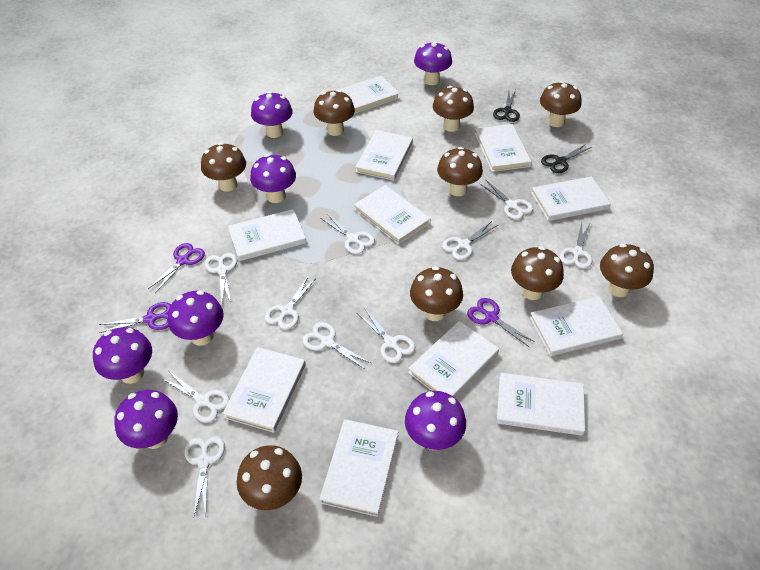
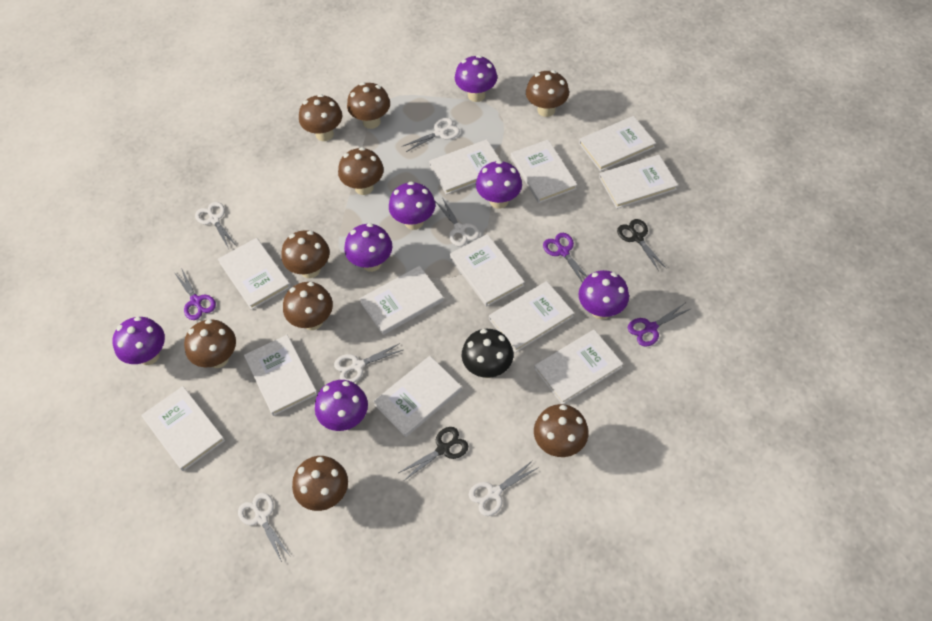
black mushroom: 0 -> 1
white book: 11 -> 12
white scissors: 10 -> 6

